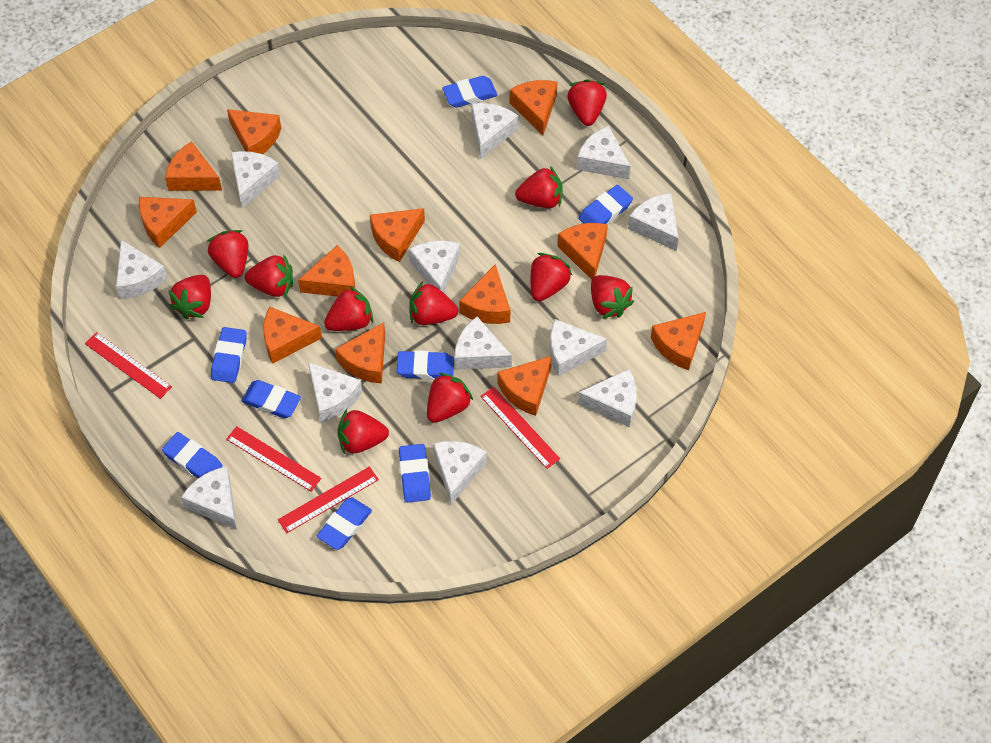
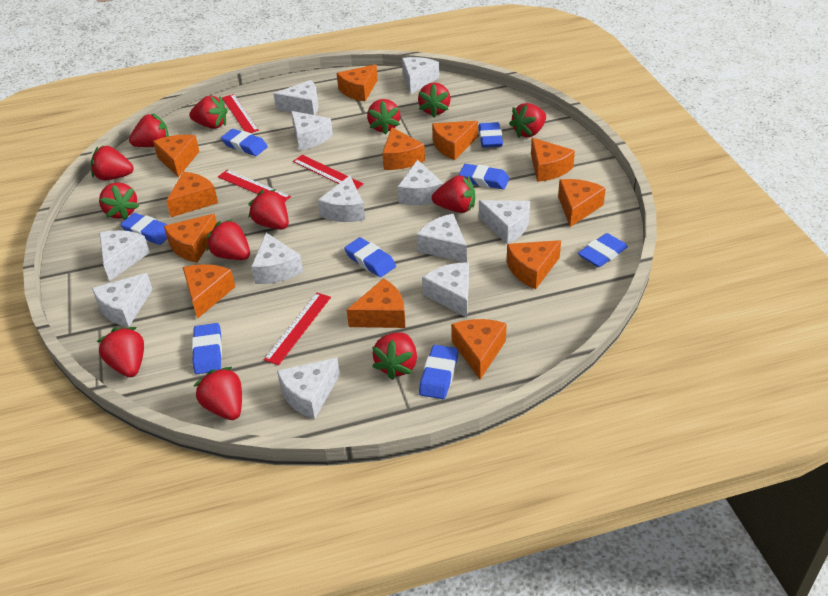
red strawberry: 11 -> 13

